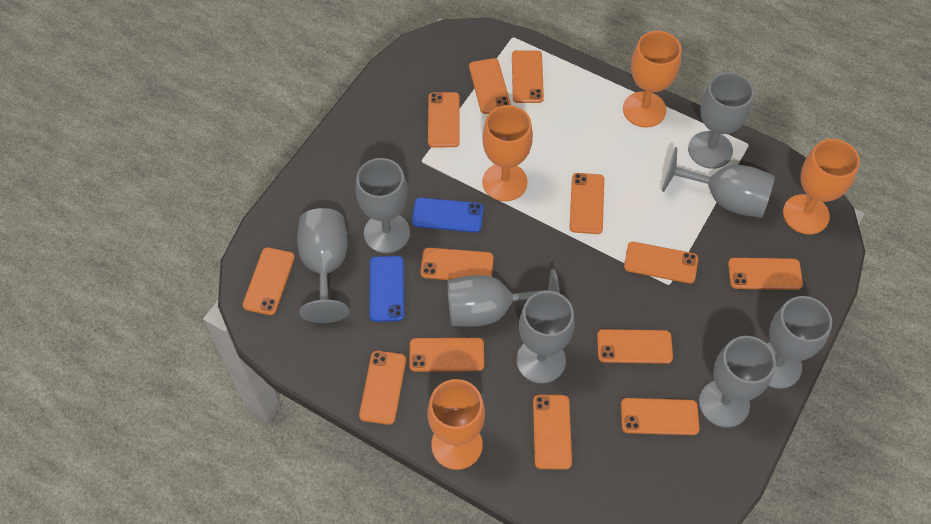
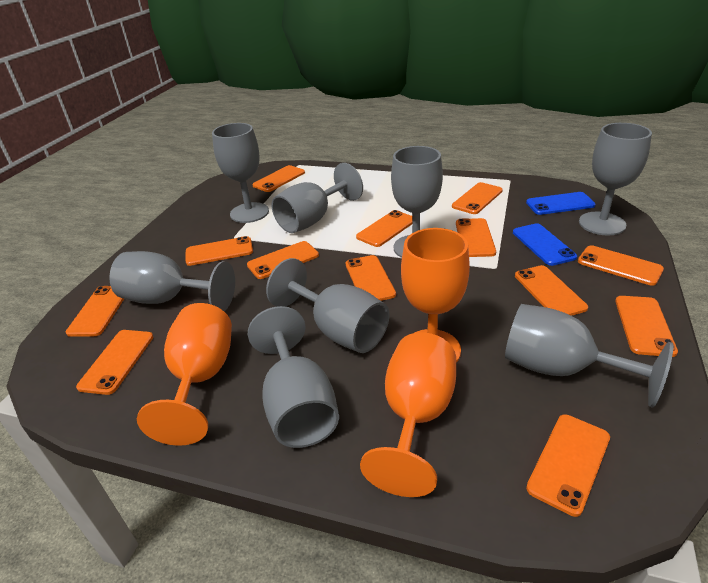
orange goblet: 4 -> 3

